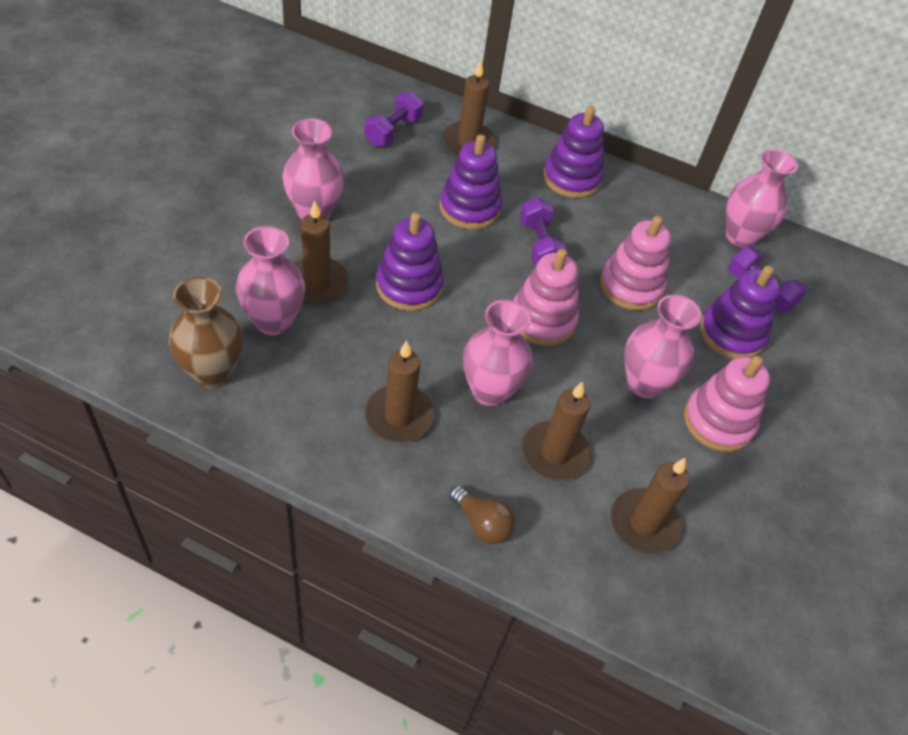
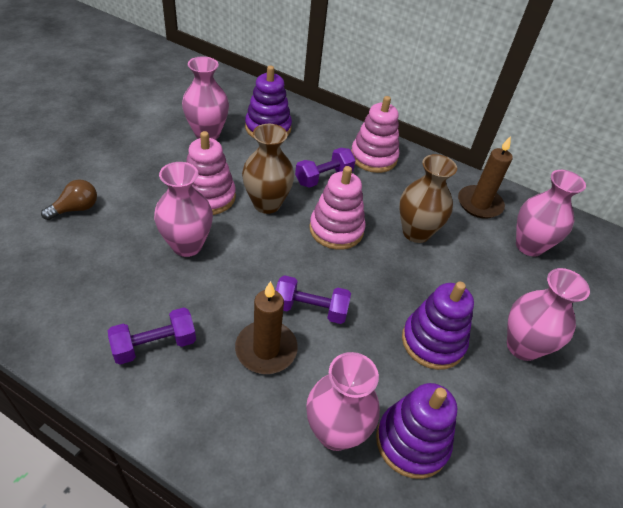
brown candle: 5 -> 2
brown vase: 1 -> 2
purple stacking toy: 4 -> 3

